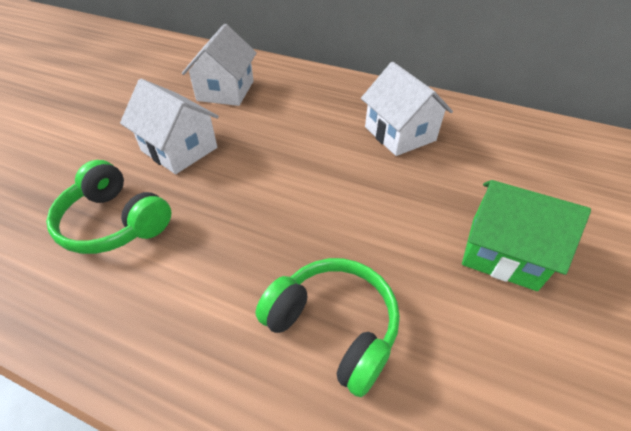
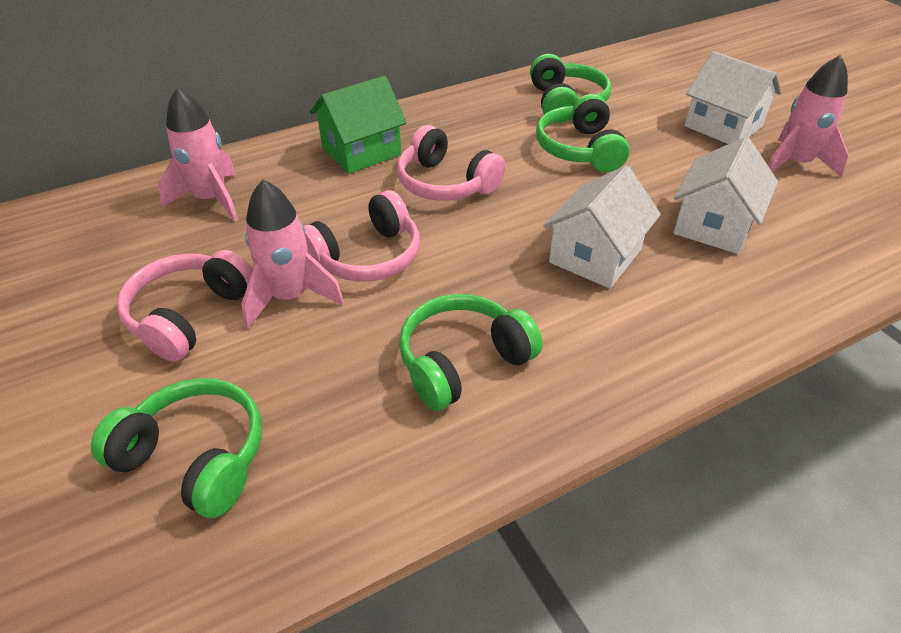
green headphones: 2 -> 4
pink headphones: 0 -> 3
pink rocket: 0 -> 3

